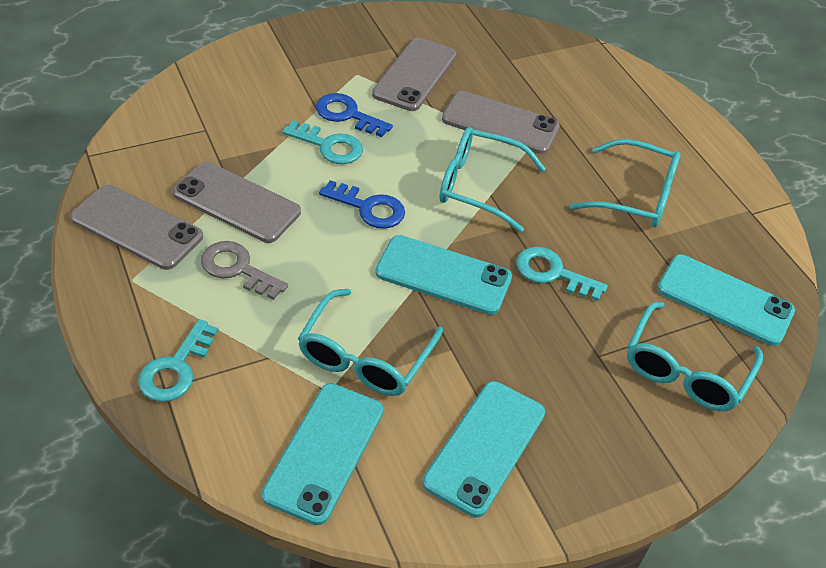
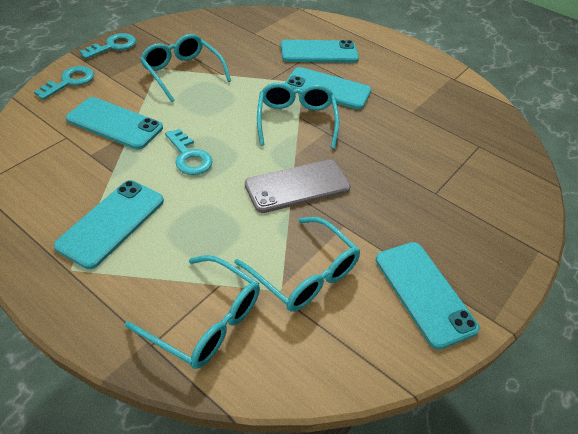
blue key: 2 -> 0
grey key: 1 -> 0
grey phone: 4 -> 1
turquoise phone: 4 -> 5

